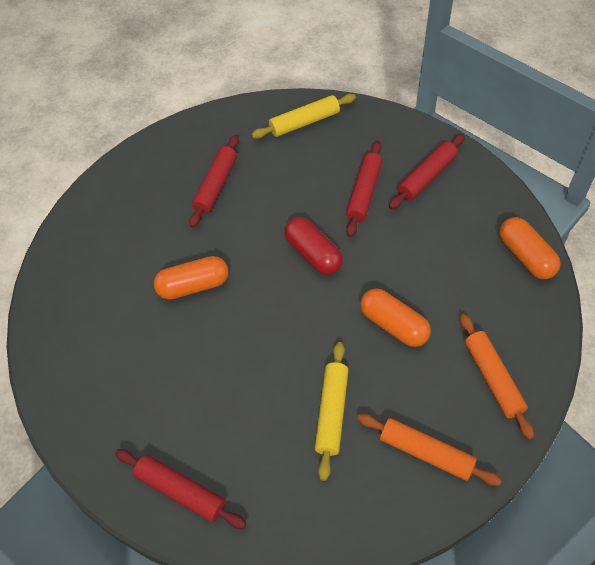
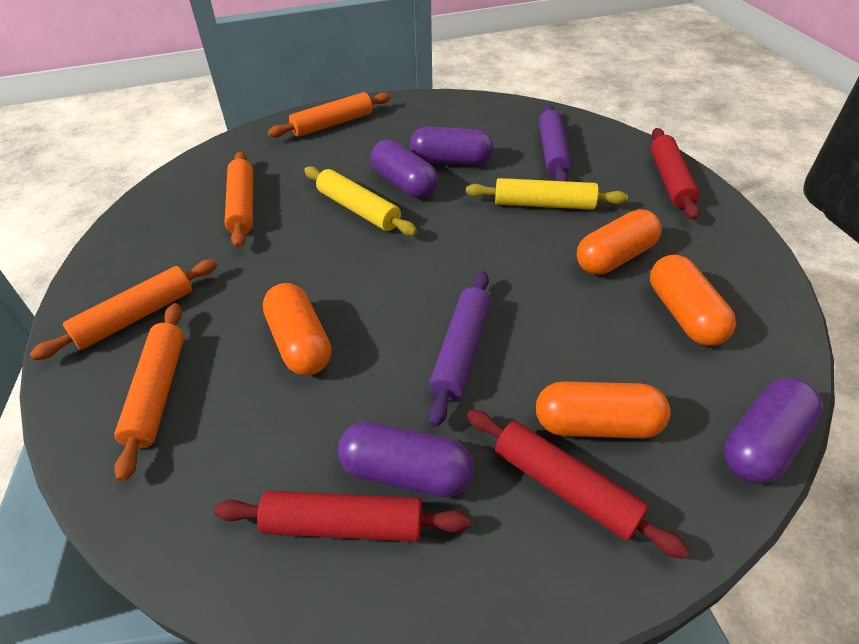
orange capsule: 3 -> 4
orange rolling pin: 2 -> 4
purple capsule: 0 -> 4
purple rolling pin: 0 -> 2
red capsule: 1 -> 0
red rolling pin: 4 -> 3

